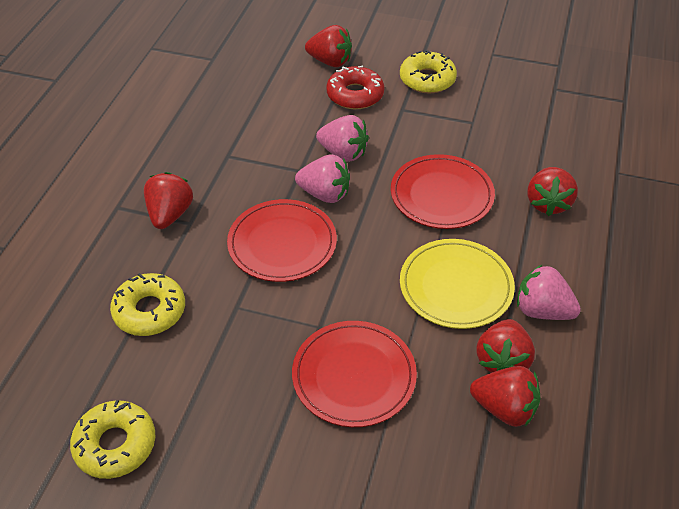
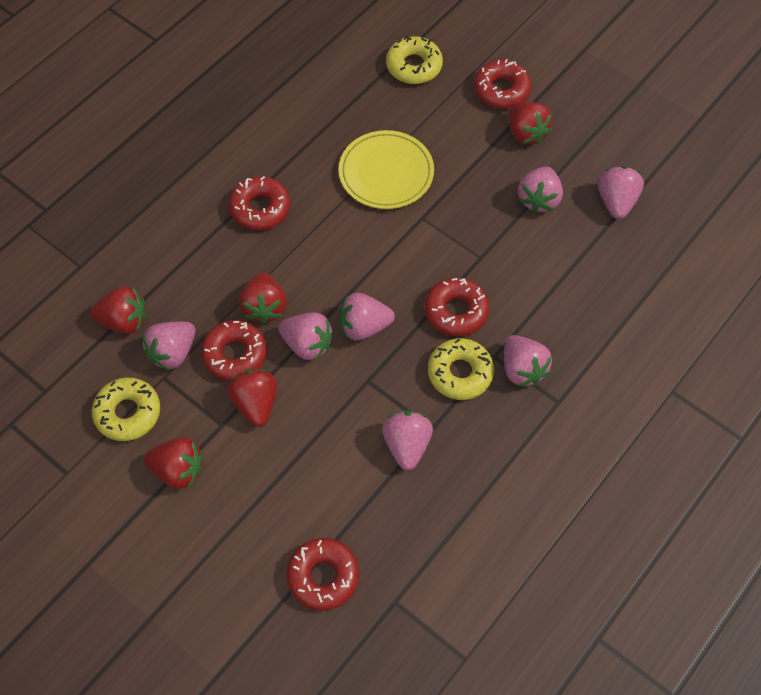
pink strawberry: 3 -> 7
red donut: 1 -> 5
red plate: 3 -> 0

